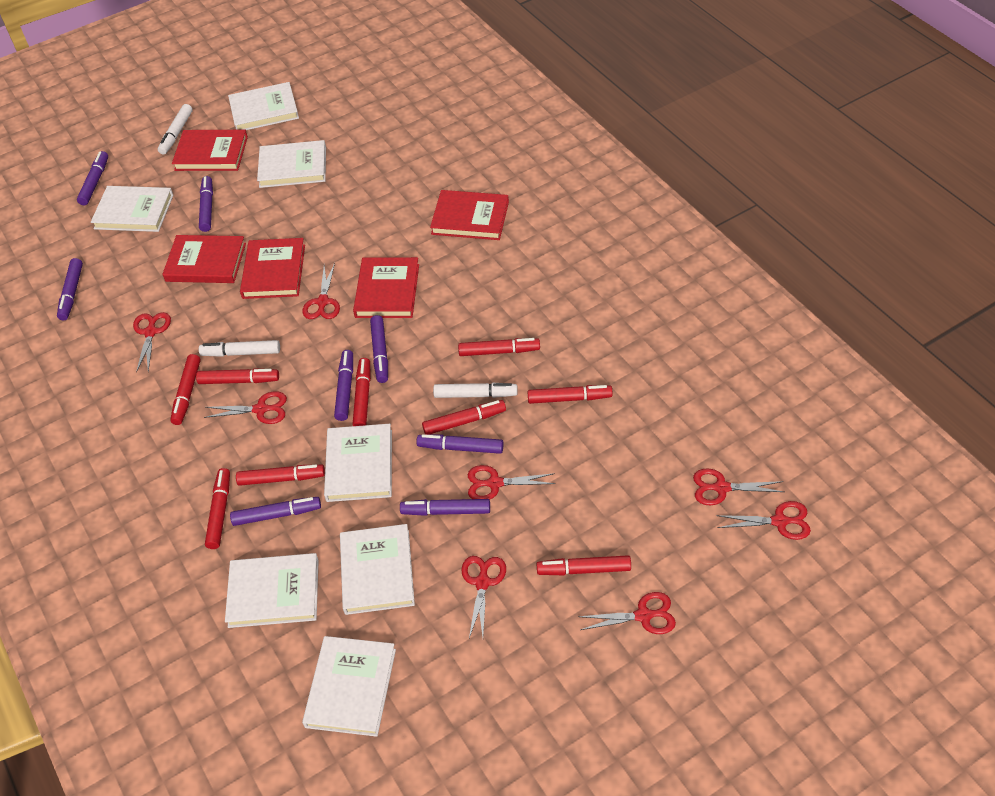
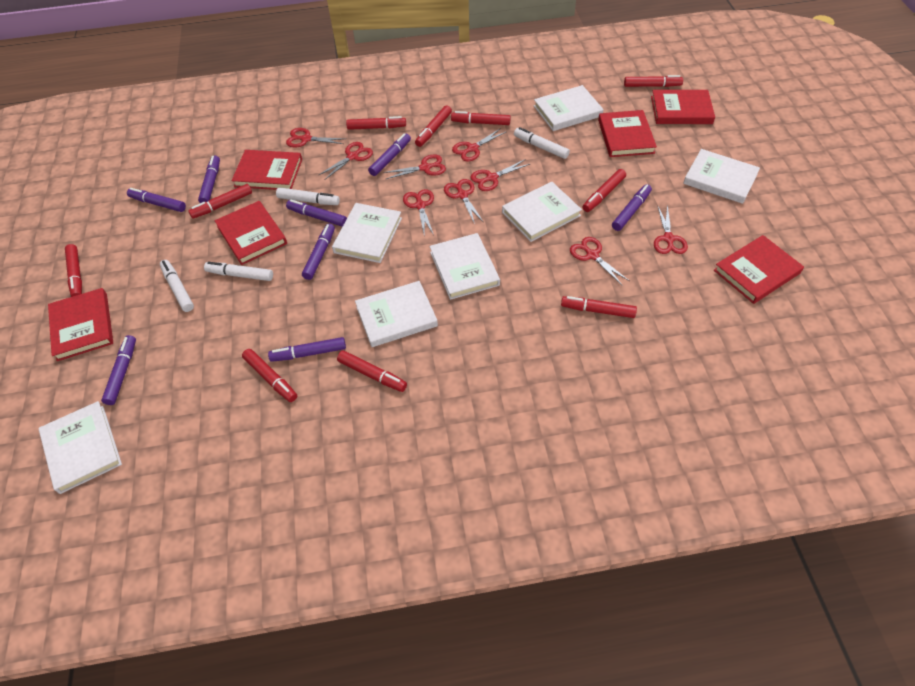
red book: 5 -> 6
red marker: 9 -> 10
red scissors: 8 -> 9
white marker: 3 -> 4

